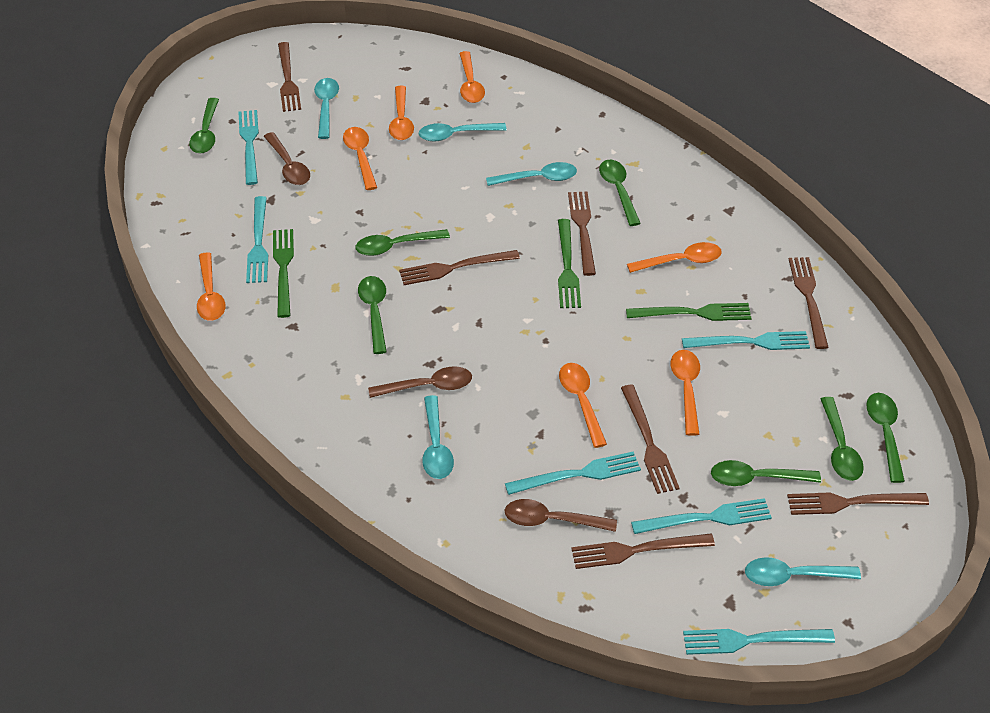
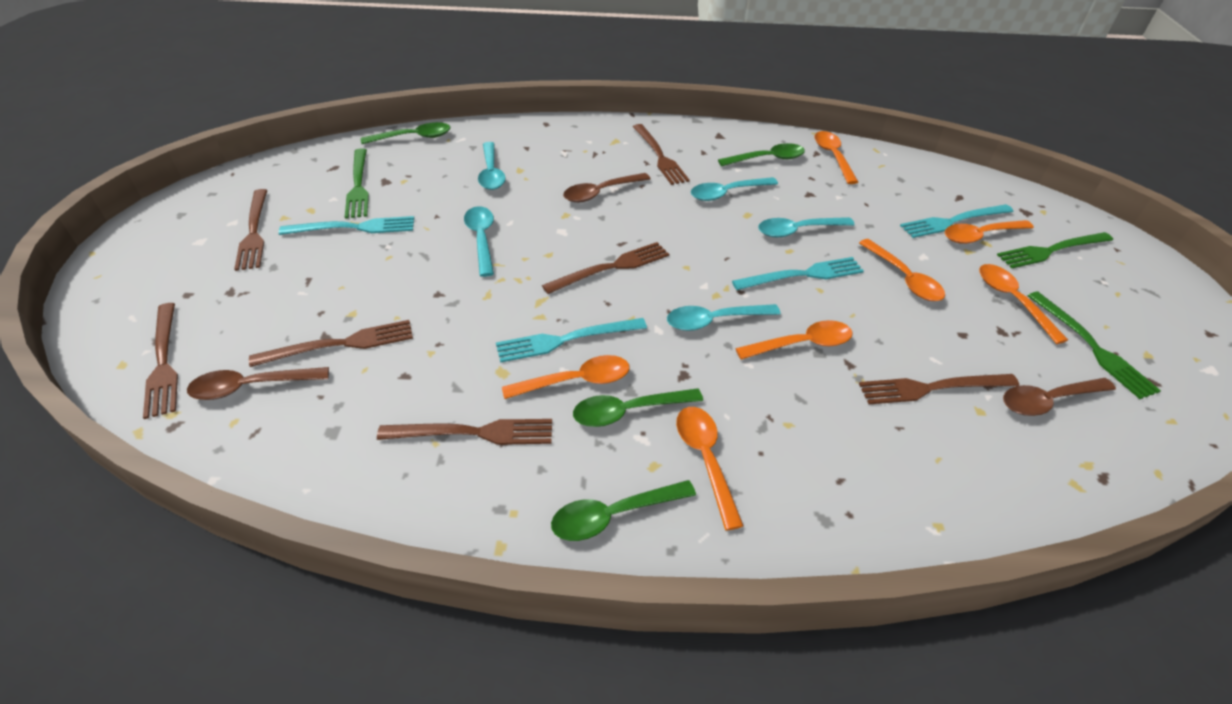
green spoon: 7 -> 4
turquoise fork: 6 -> 4

